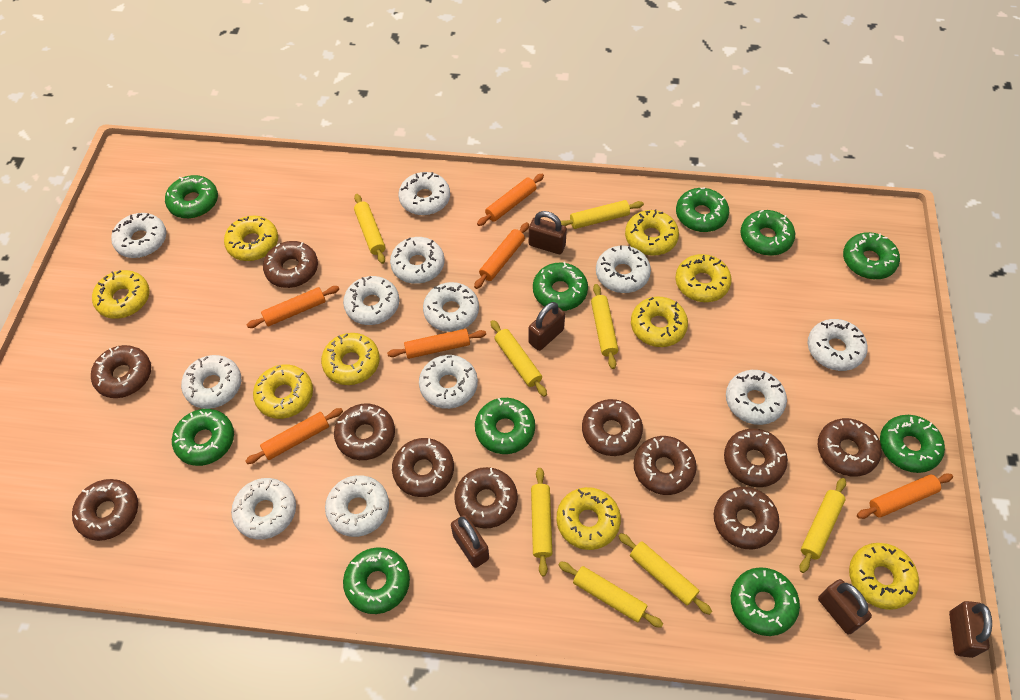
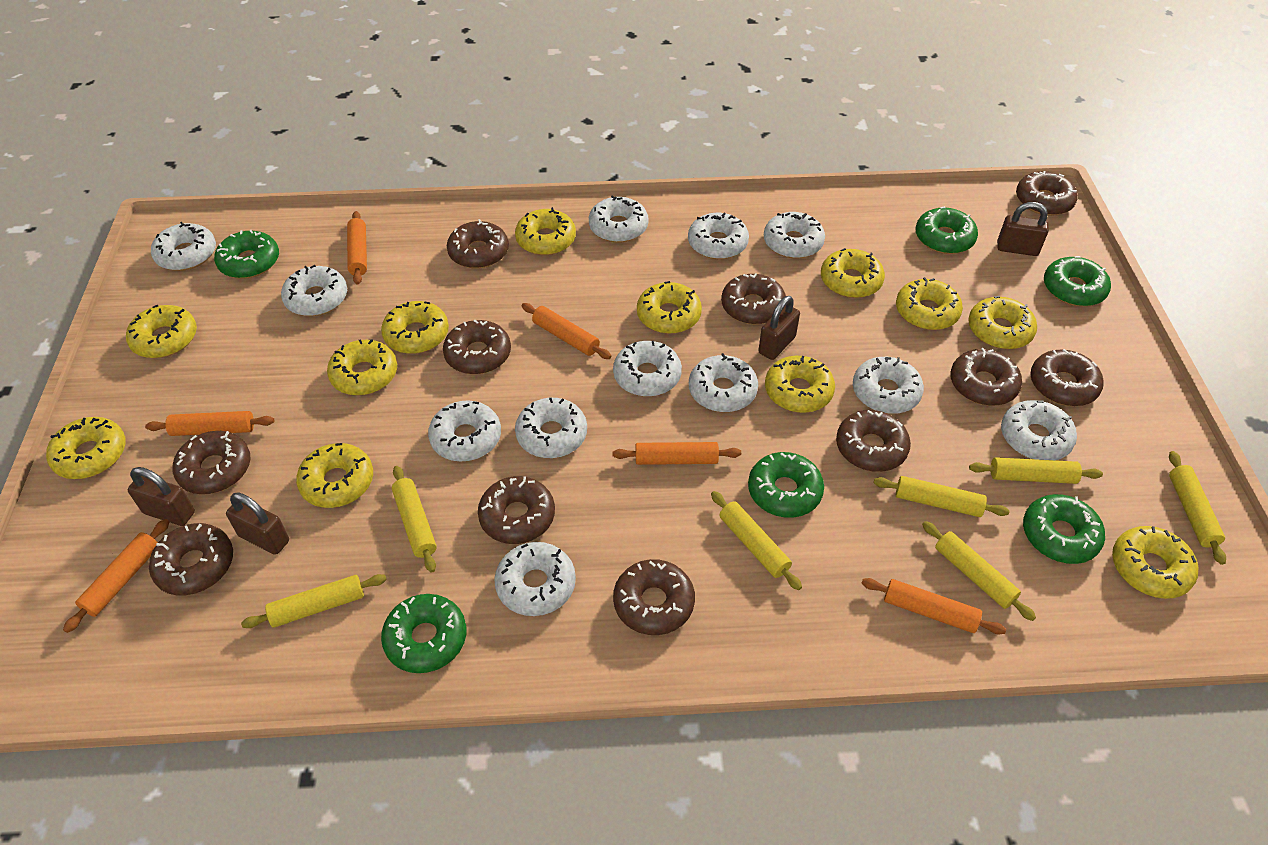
brown padlock: 5 -> 4
green donut: 10 -> 6
yellow donut: 9 -> 12
yellow rolling pin: 8 -> 7

